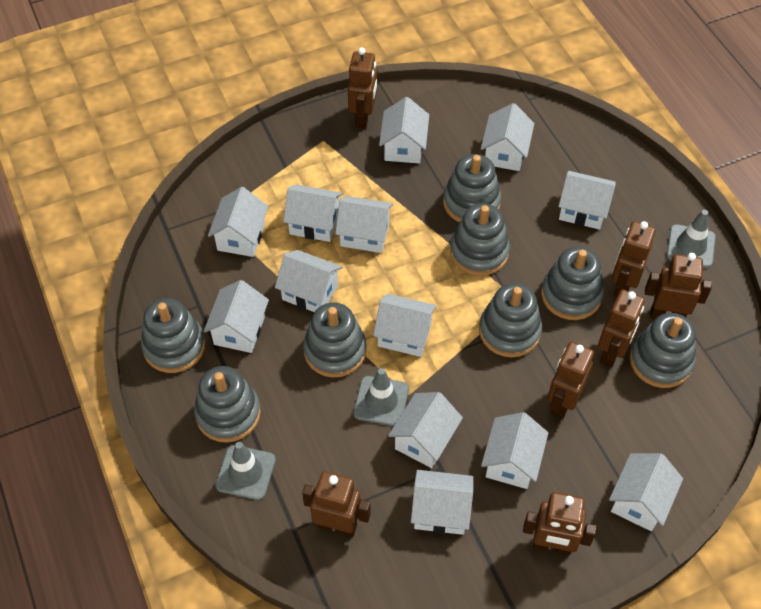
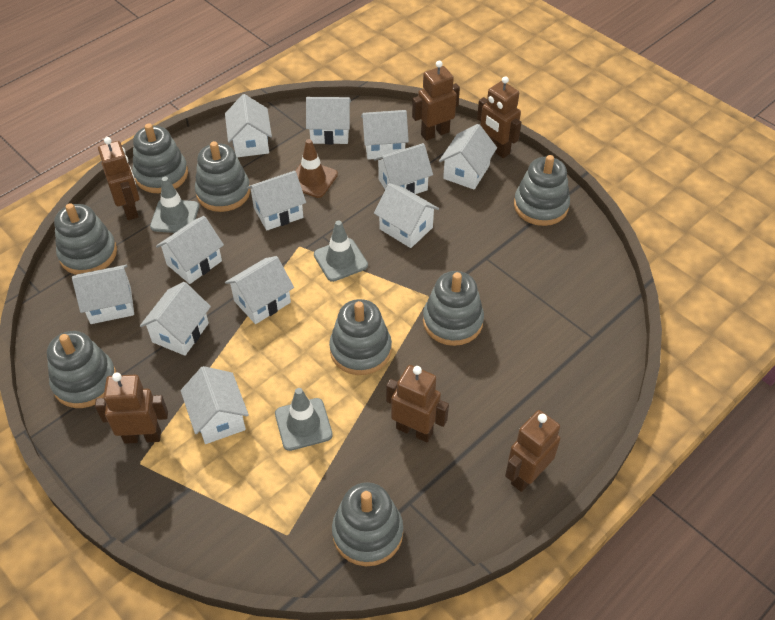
brown robot: 7 -> 6
brown traffic cone: 0 -> 1
white house: 13 -> 12

